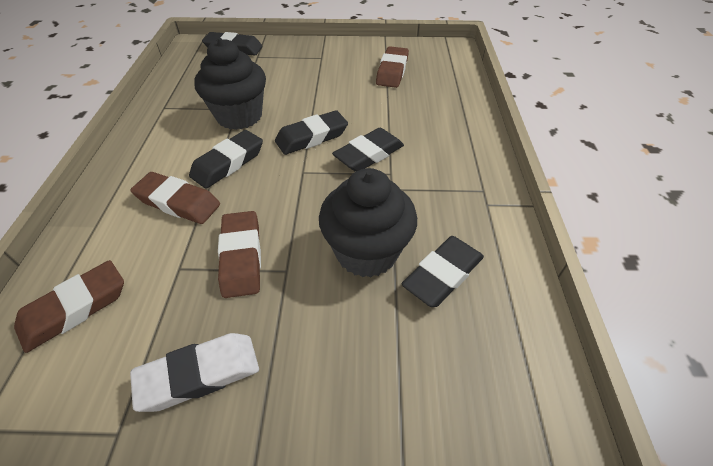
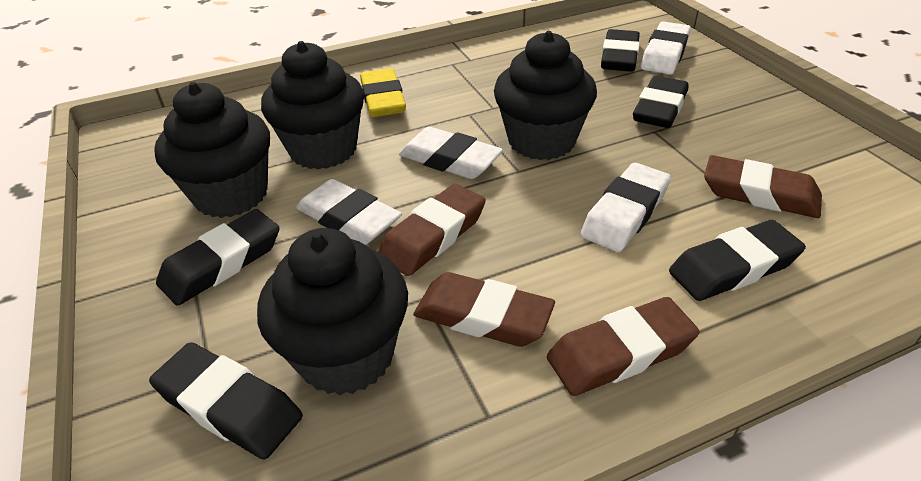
black cupcake: 2 -> 4
white eraser: 1 -> 4
yellow eraser: 0 -> 1

